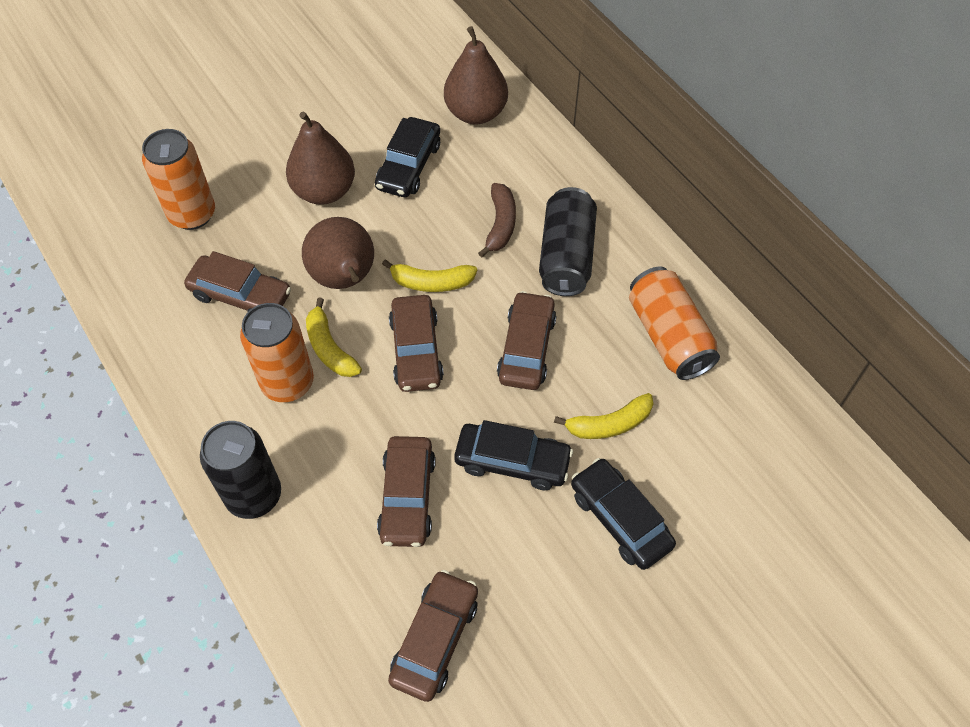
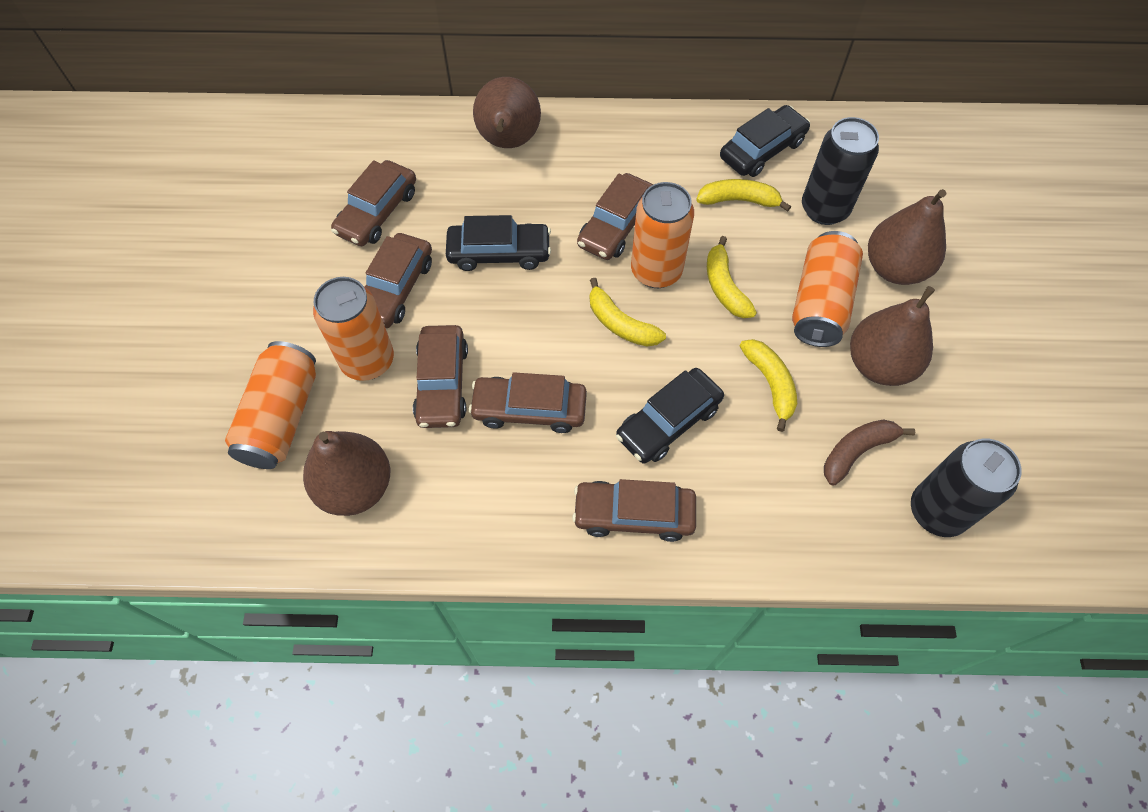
brown car: 5 -> 6
brown pear: 3 -> 4
orange can: 3 -> 4
yellow banana: 3 -> 4

